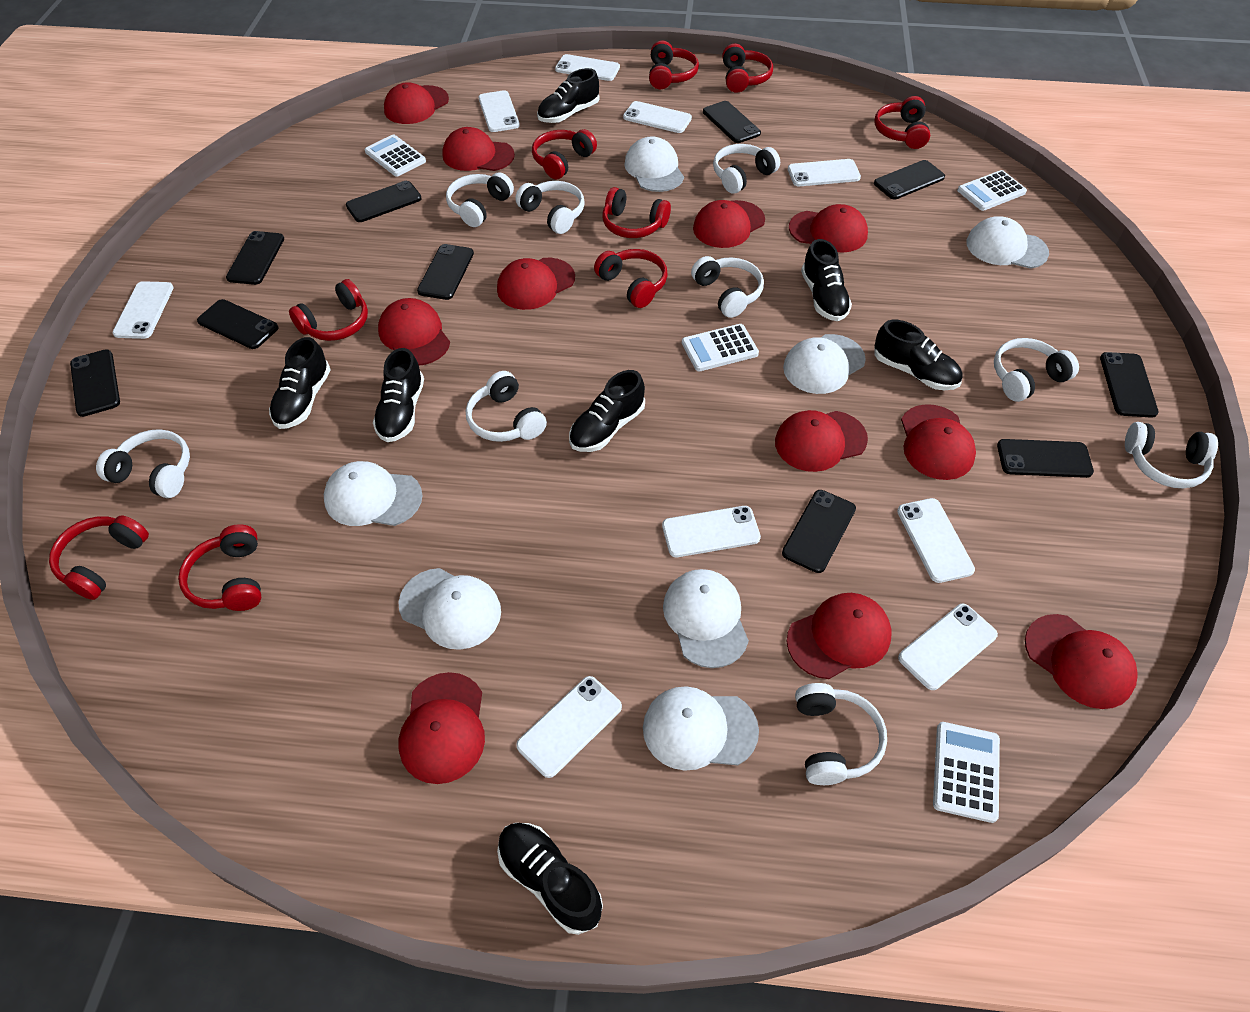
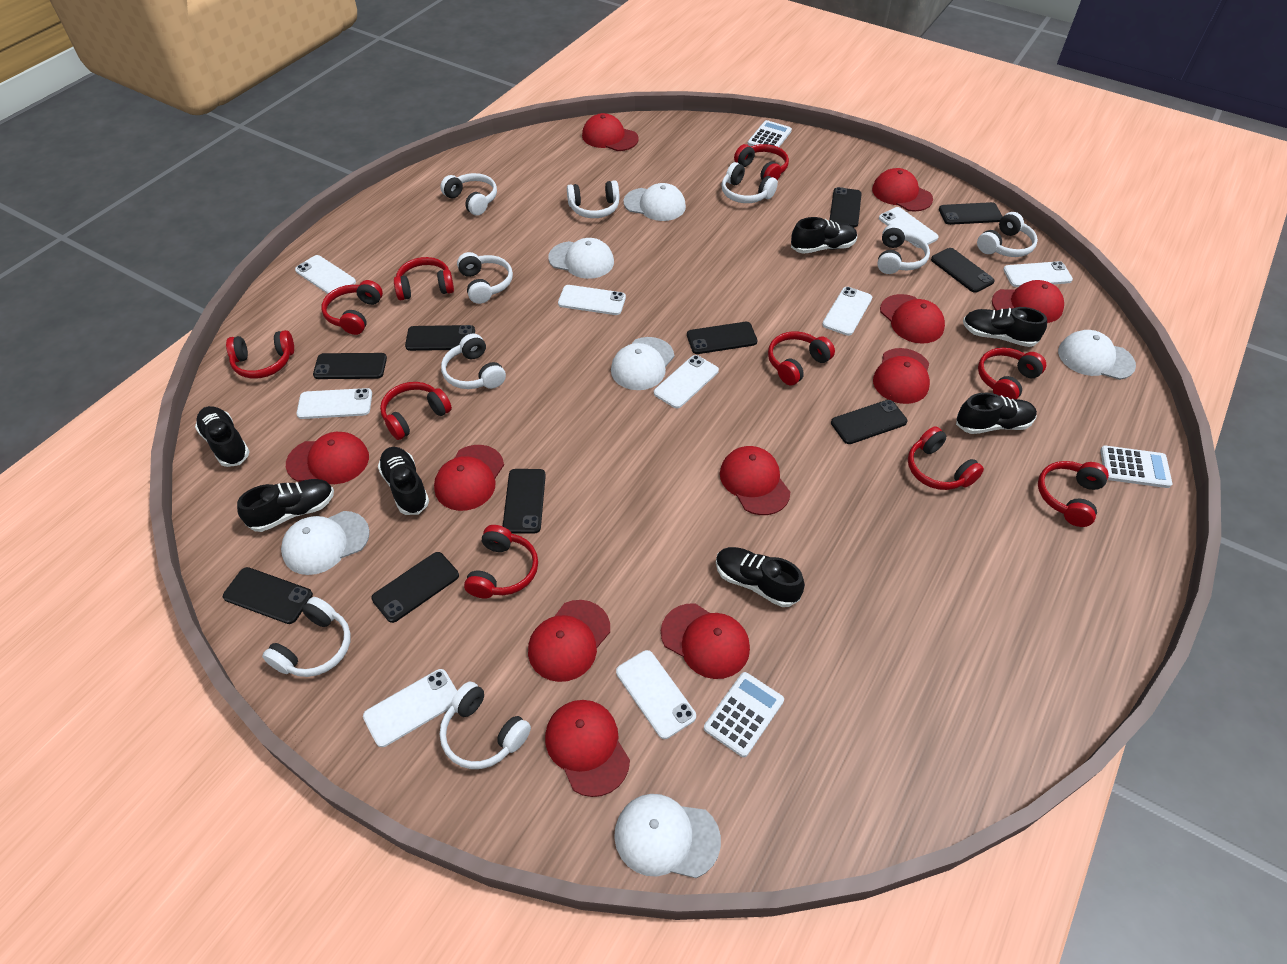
red headphones: 9 -> 10
white calculator: 4 -> 3
white cap: 7 -> 6

